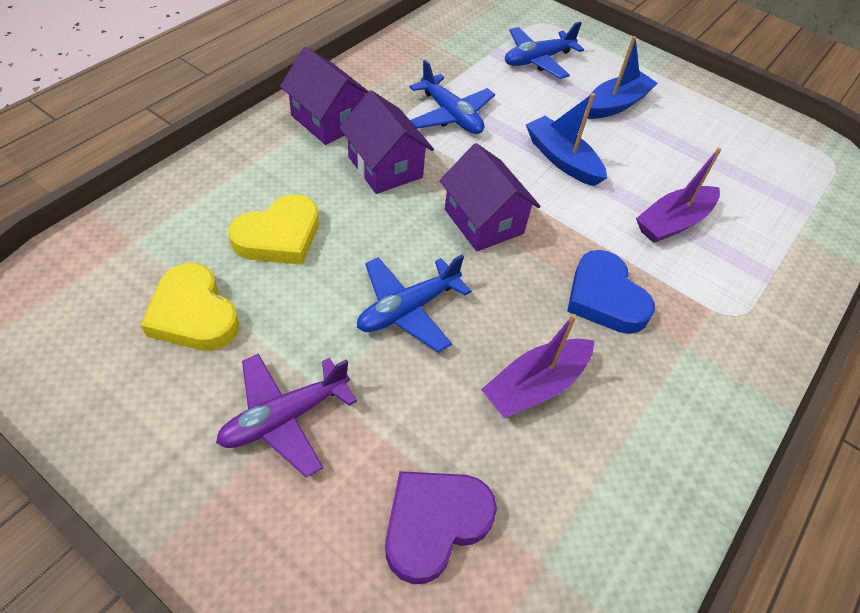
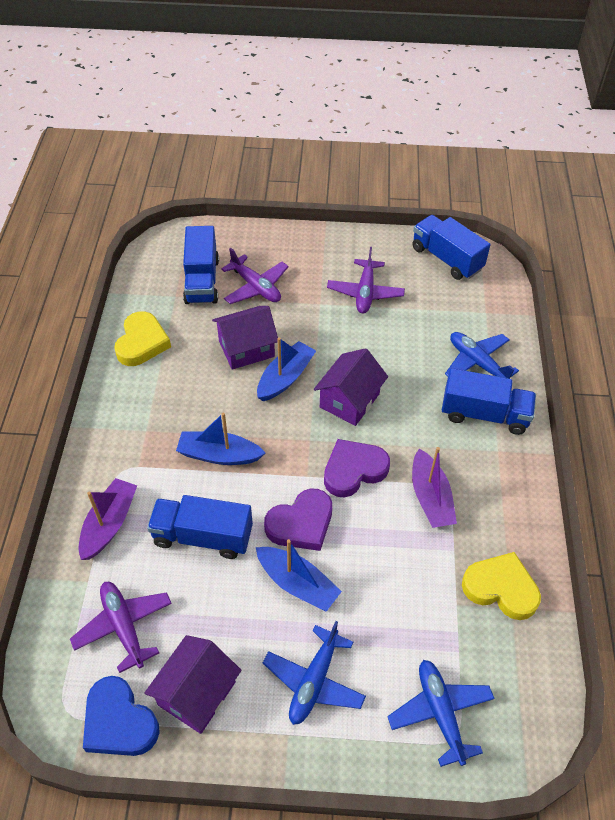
blue boat: 2 -> 3
blue truck: 0 -> 4
purple heart: 1 -> 2
purple plane: 1 -> 3

